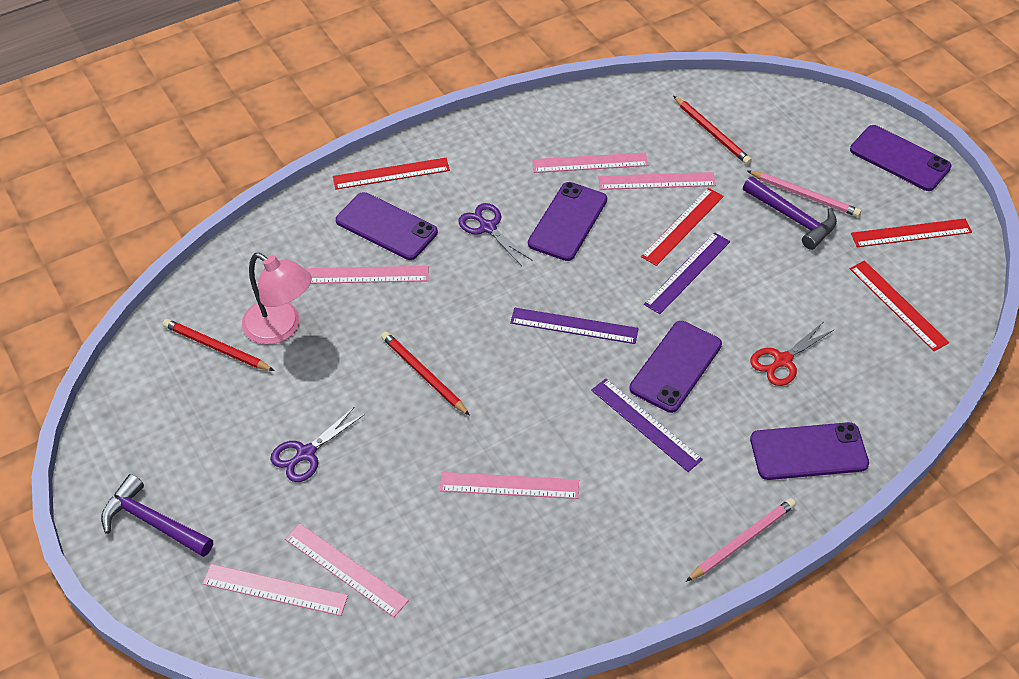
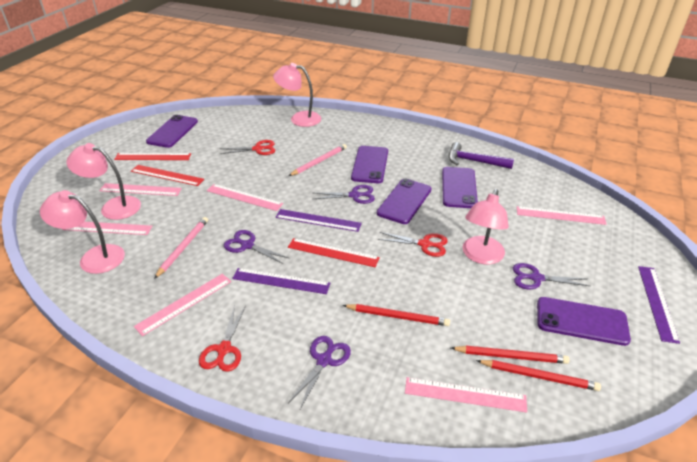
pink lamp: 1 -> 4
purple hammer: 2 -> 1
purple scissors: 2 -> 4
red ruler: 4 -> 3
red scissors: 1 -> 3

